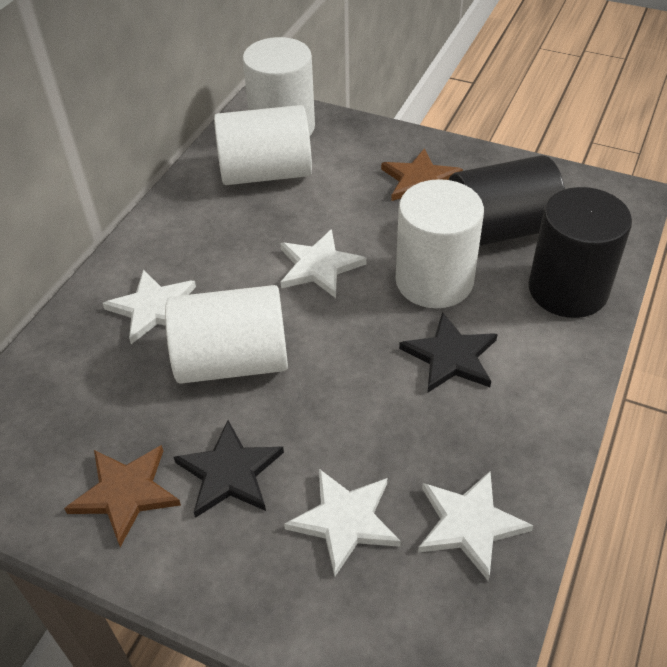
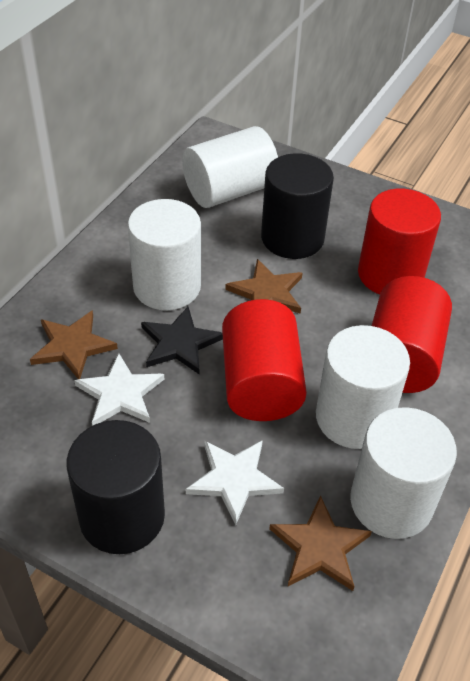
black star: 2 -> 1
brown star: 2 -> 3
red cylinder: 0 -> 3
white star: 4 -> 2

